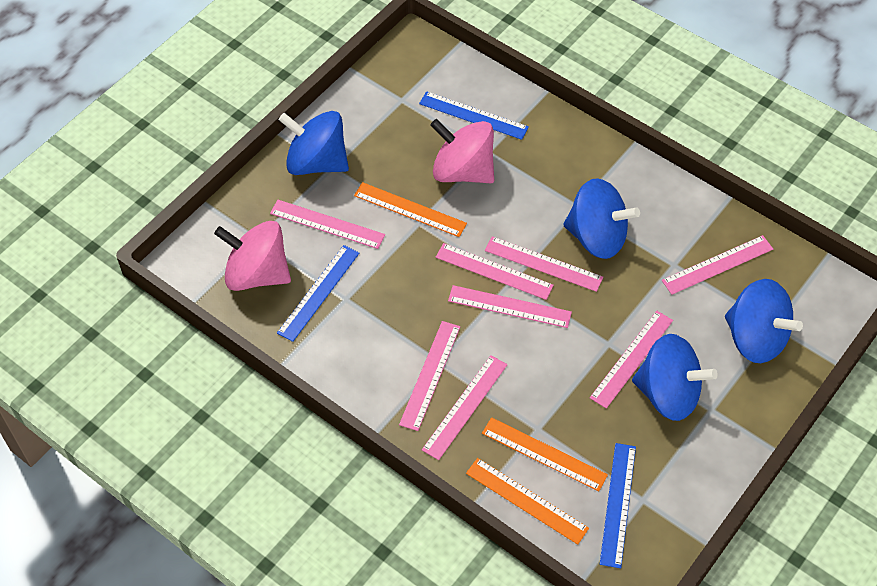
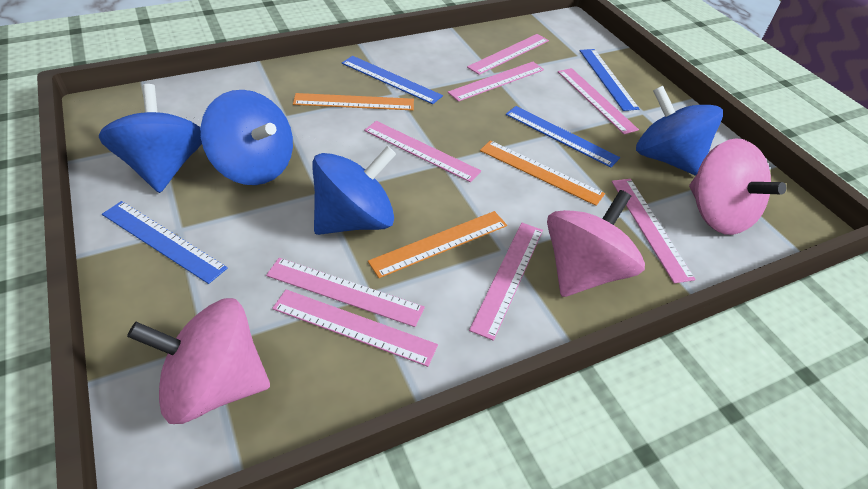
blue ruler: 3 -> 4
pink spinning top: 2 -> 3

